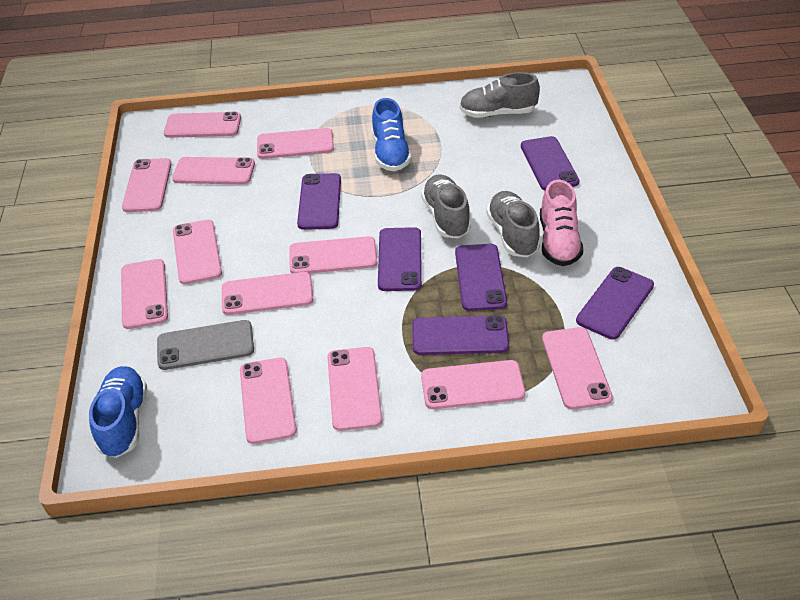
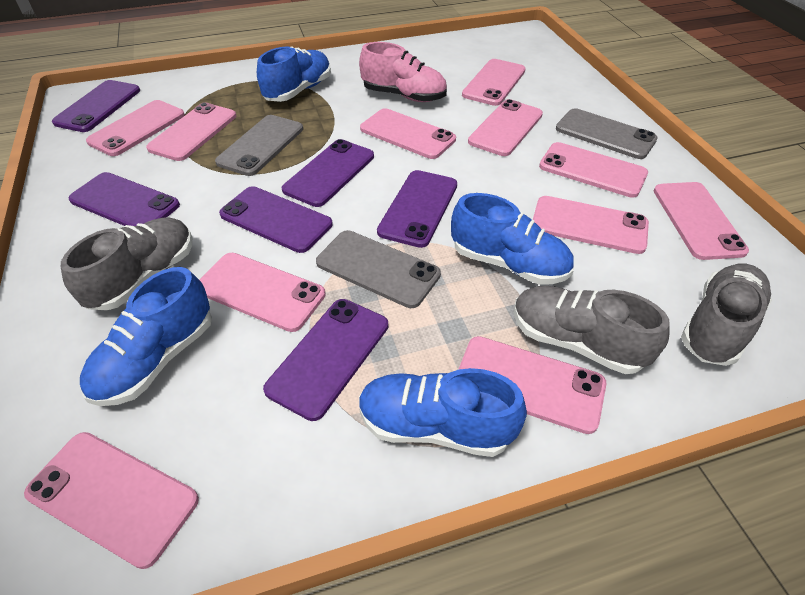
blue shoe: 2 -> 4
grey phone: 1 -> 3
pink phone: 12 -> 11

